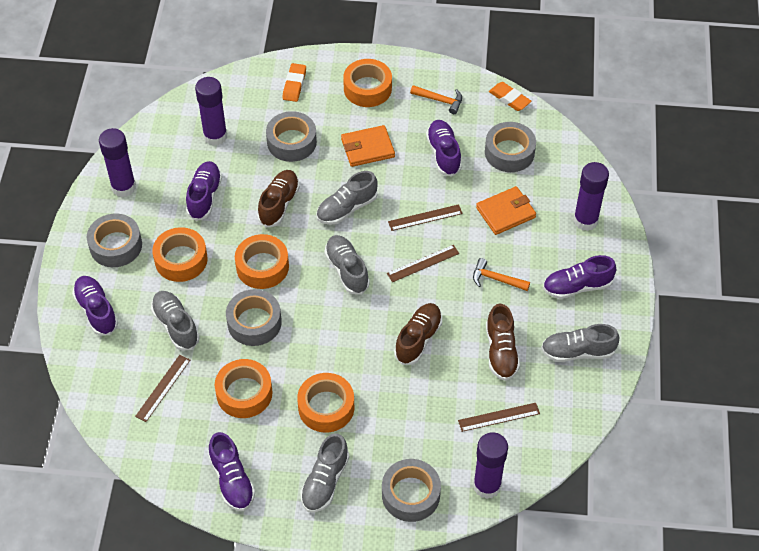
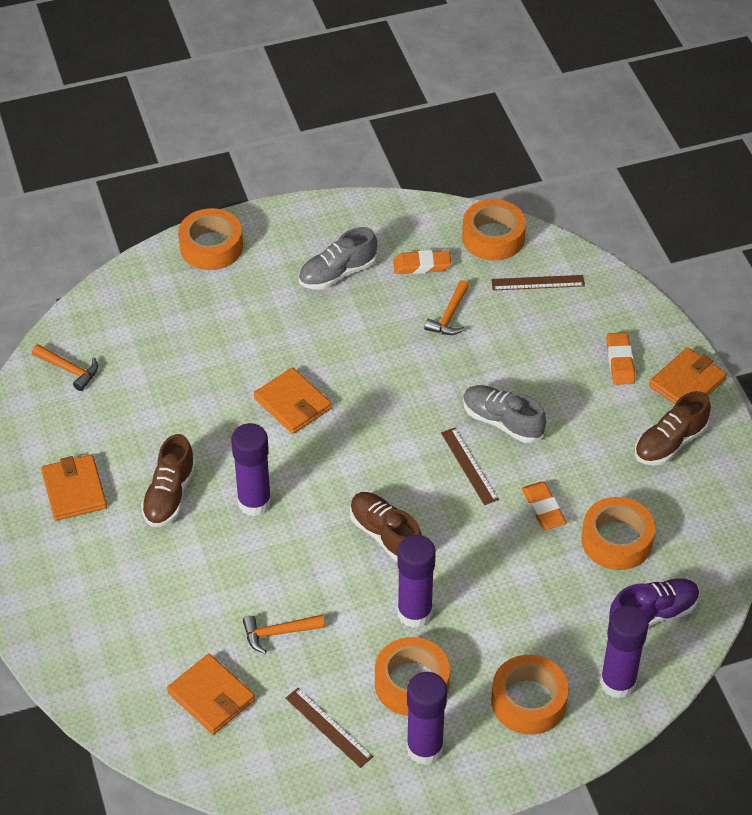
brown ruler: 4 -> 3
grey shoe: 5 -> 2
grey tape: 5 -> 0
orange eraser: 2 -> 3
orange hammer: 2 -> 3
orange wallet: 2 -> 4
purple shoe: 5 -> 1

